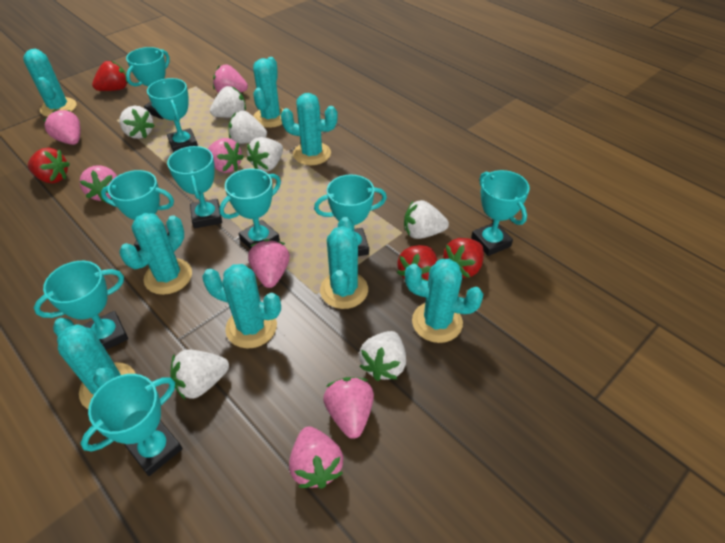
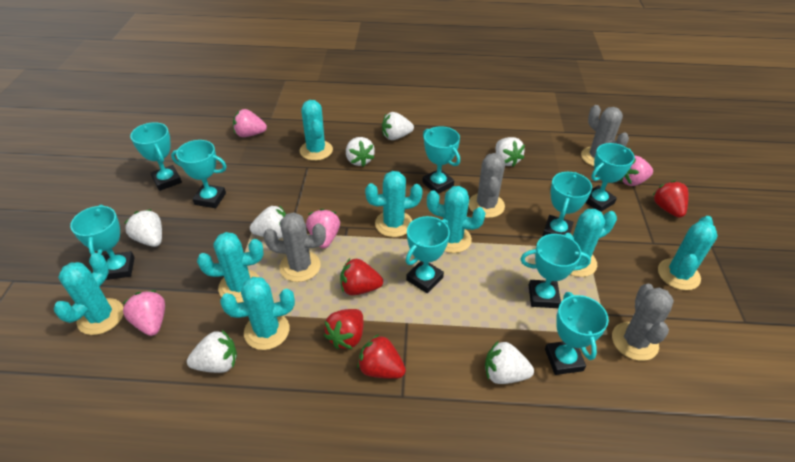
grey cactus: 0 -> 4
pink strawberry: 7 -> 4

